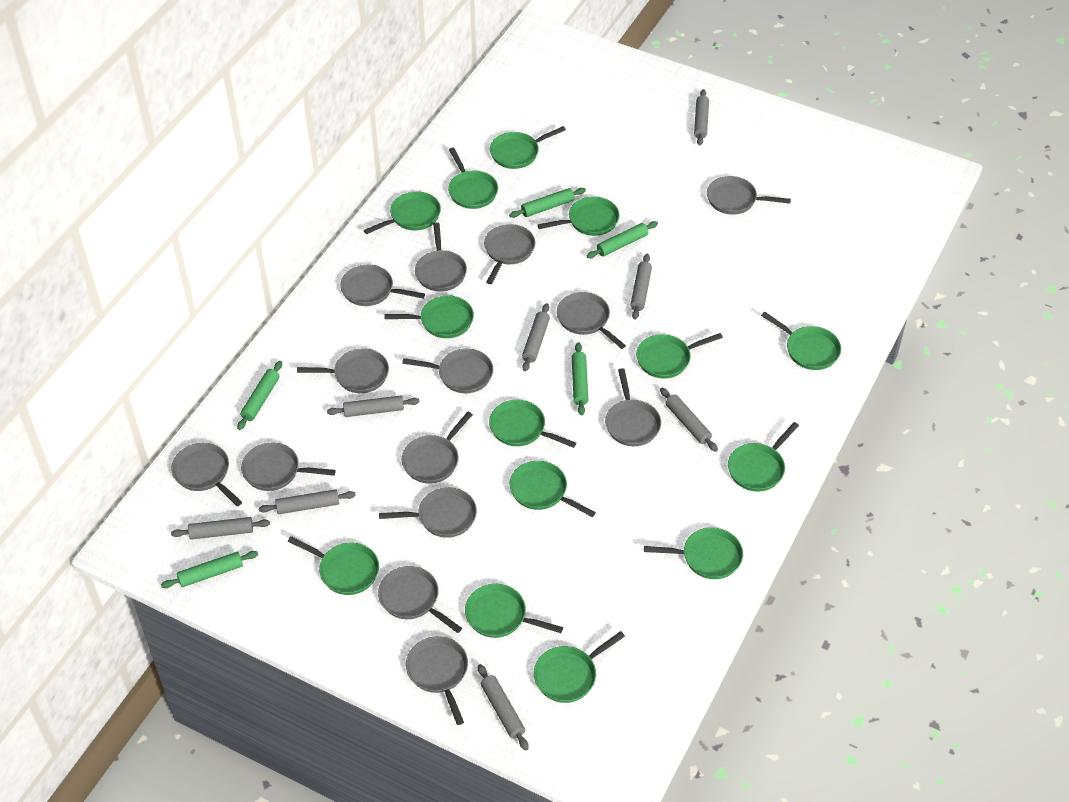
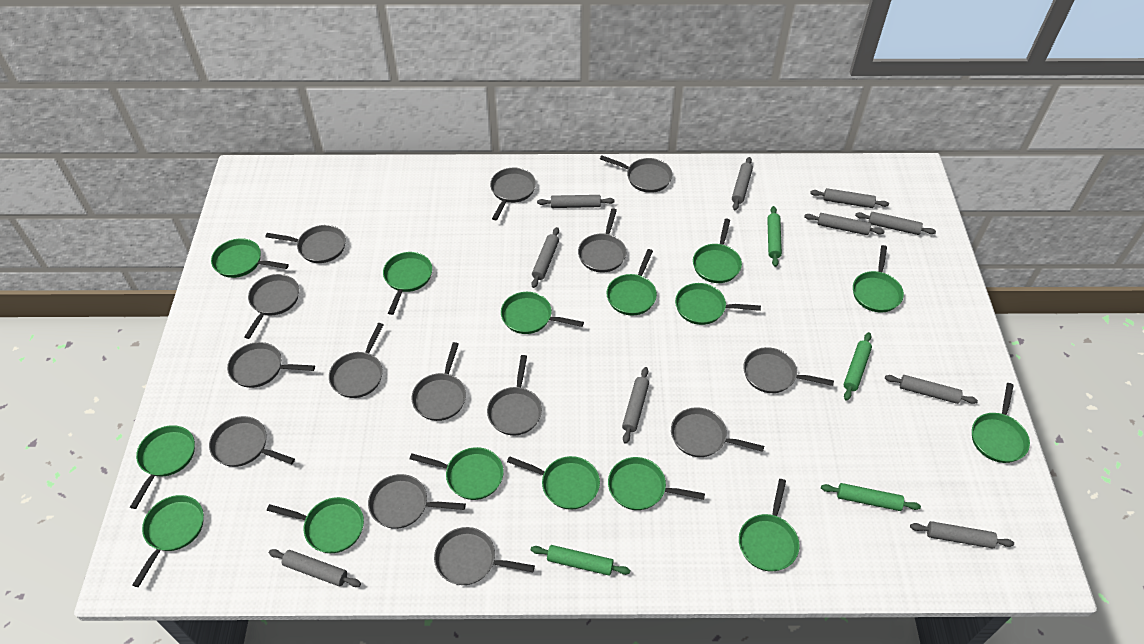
green pan: 14 -> 15
green rolling pin: 5 -> 4
grey rolling pin: 8 -> 10

